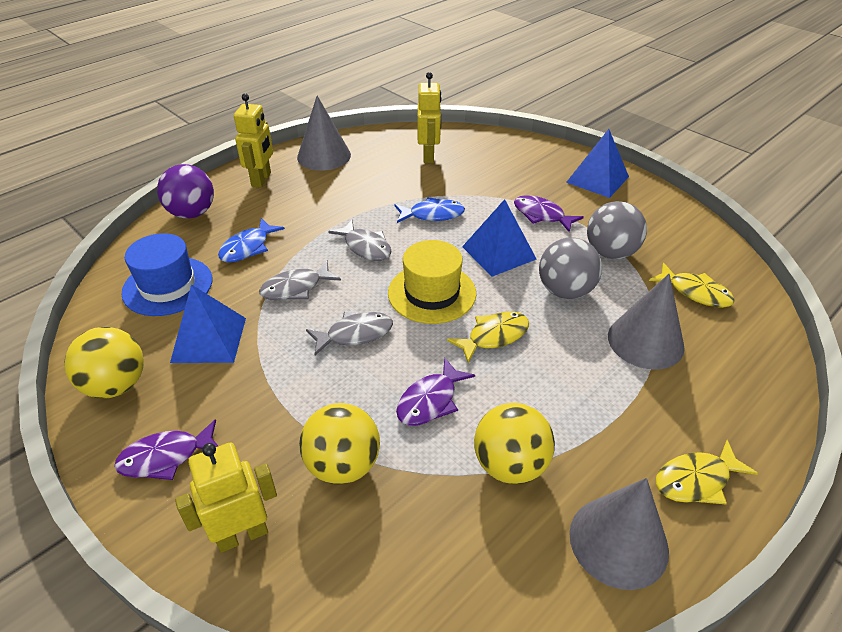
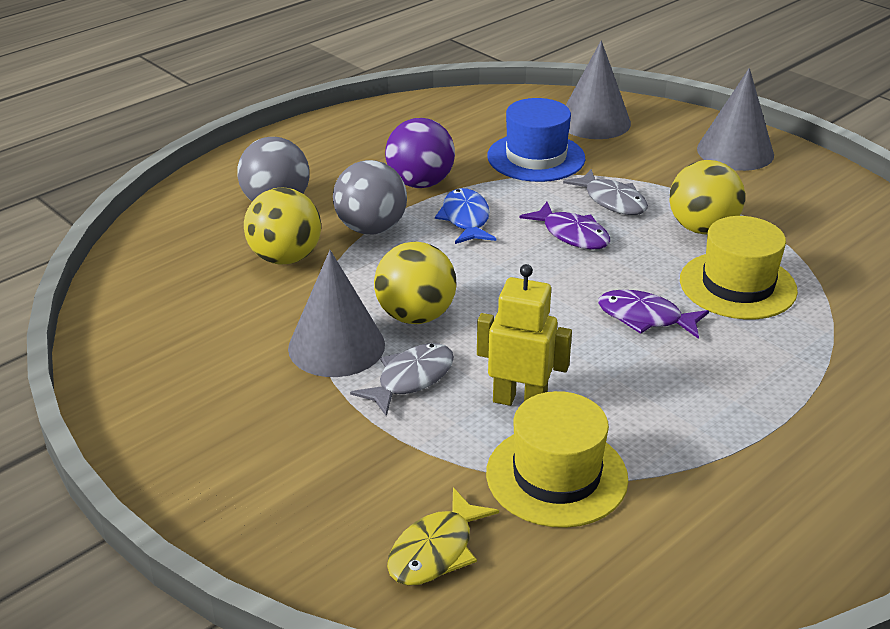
blue fish: 2 -> 1
blue pyramid: 3 -> 0
grey fish: 3 -> 2
purple fish: 3 -> 2
yellow fish: 3 -> 1
yellow hat: 1 -> 2
yellow robot: 3 -> 1

